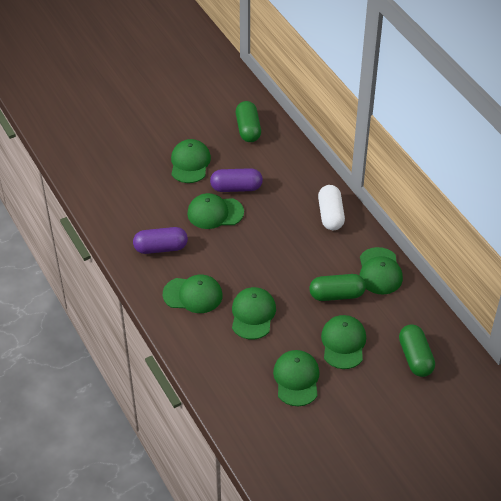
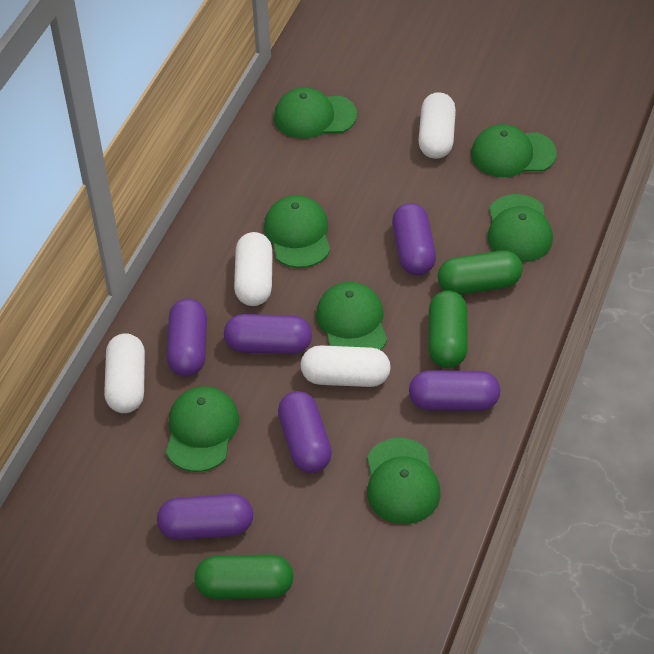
purple capsule: 2 -> 6
white capsule: 1 -> 4

